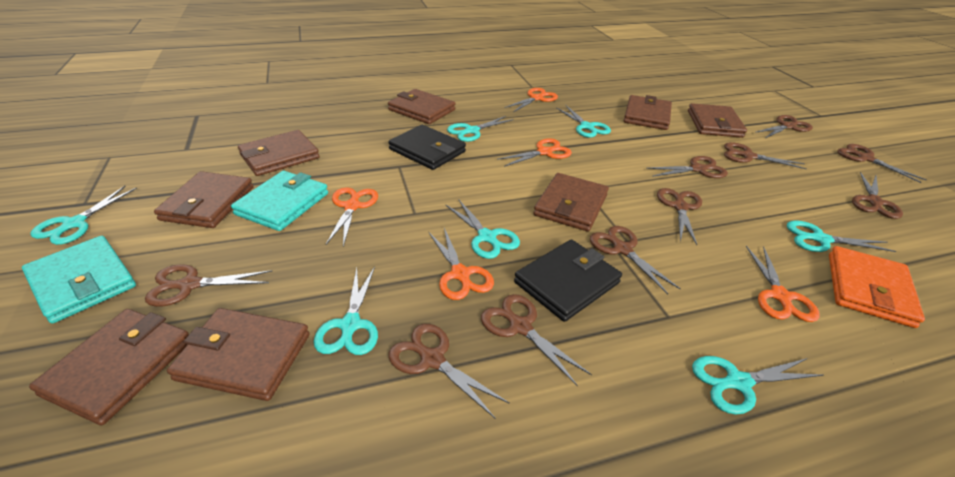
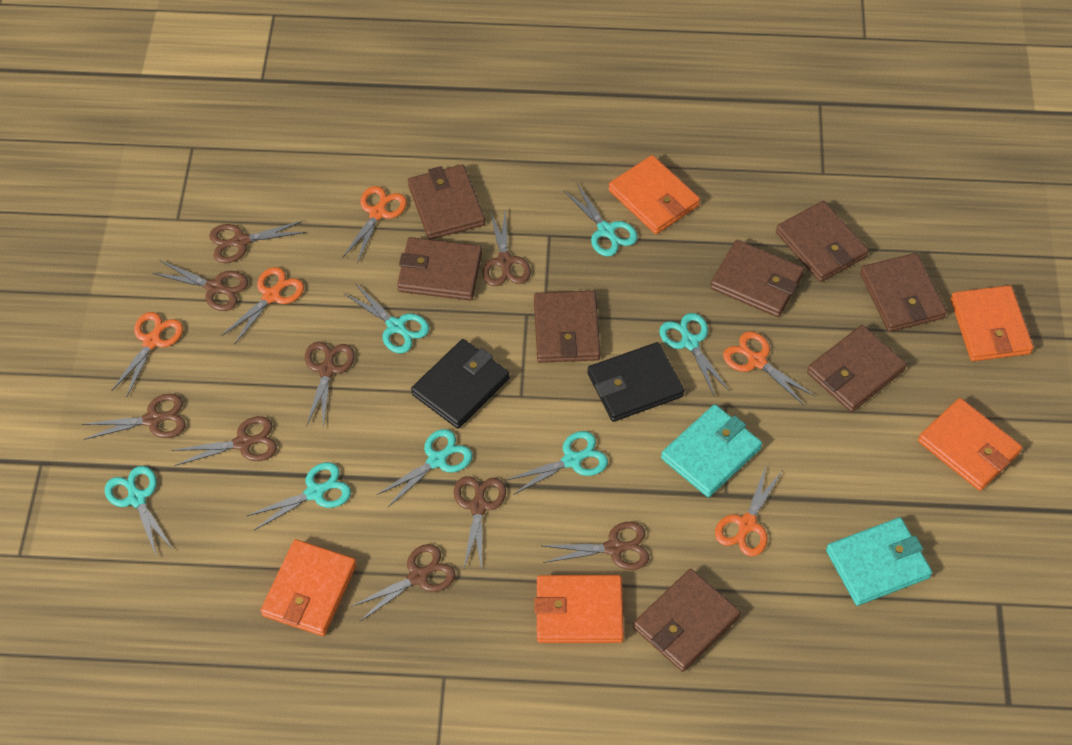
brown scissors: 10 -> 9
orange wallet: 1 -> 5

